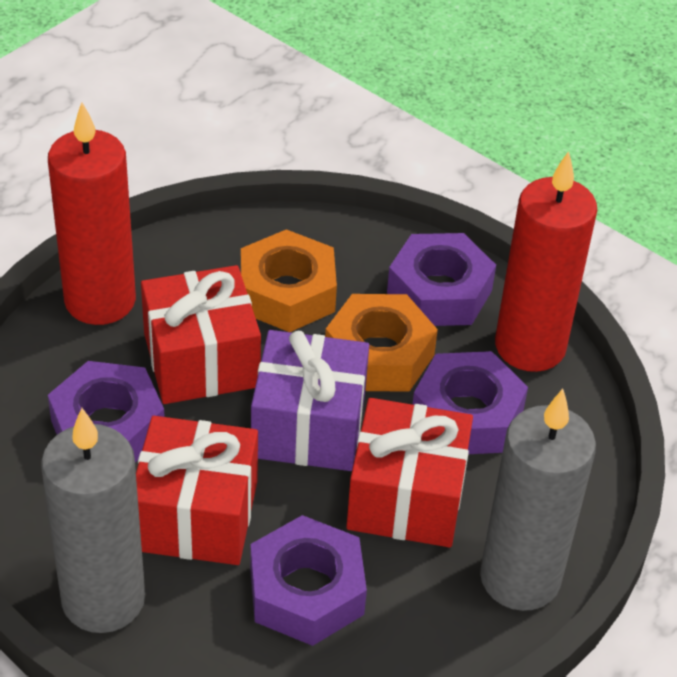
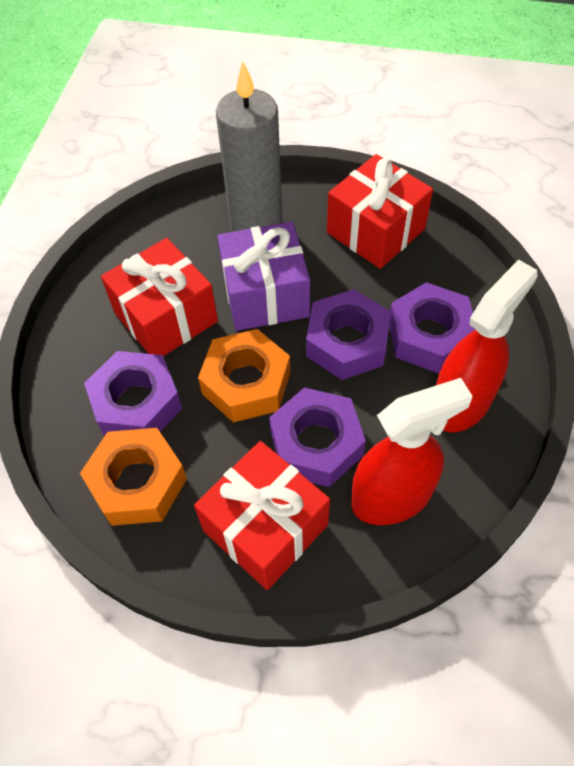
grey candle: 2 -> 1
red candle: 2 -> 0
red spray bottle: 0 -> 2

